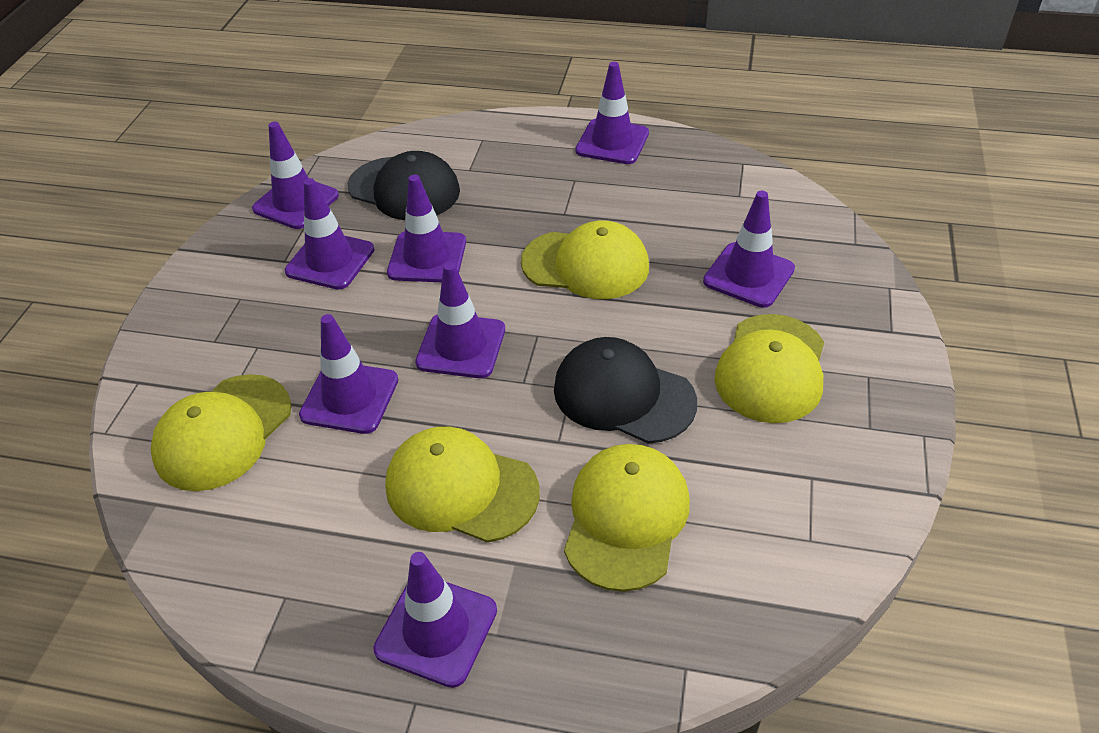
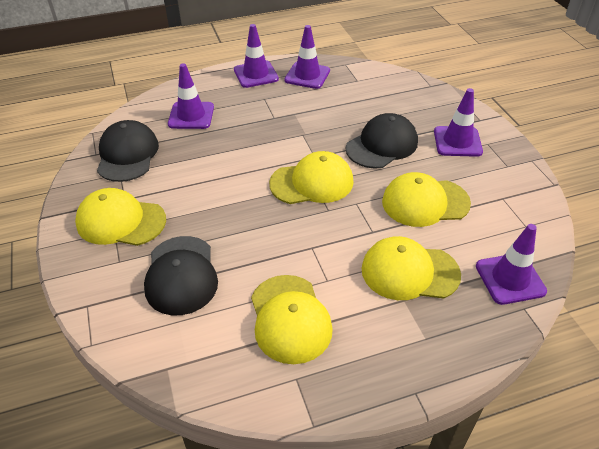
black cap: 2 -> 3
purple traffic cone: 8 -> 5

